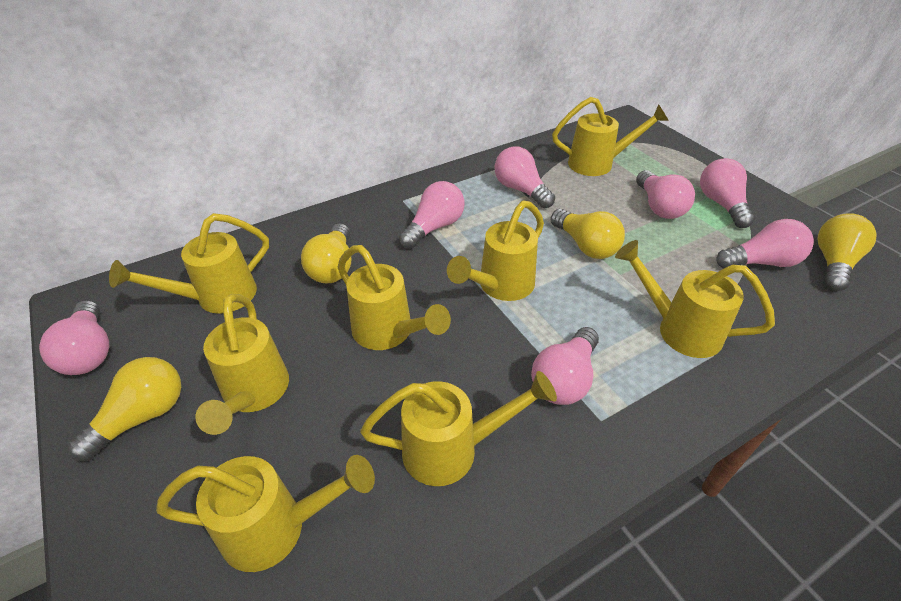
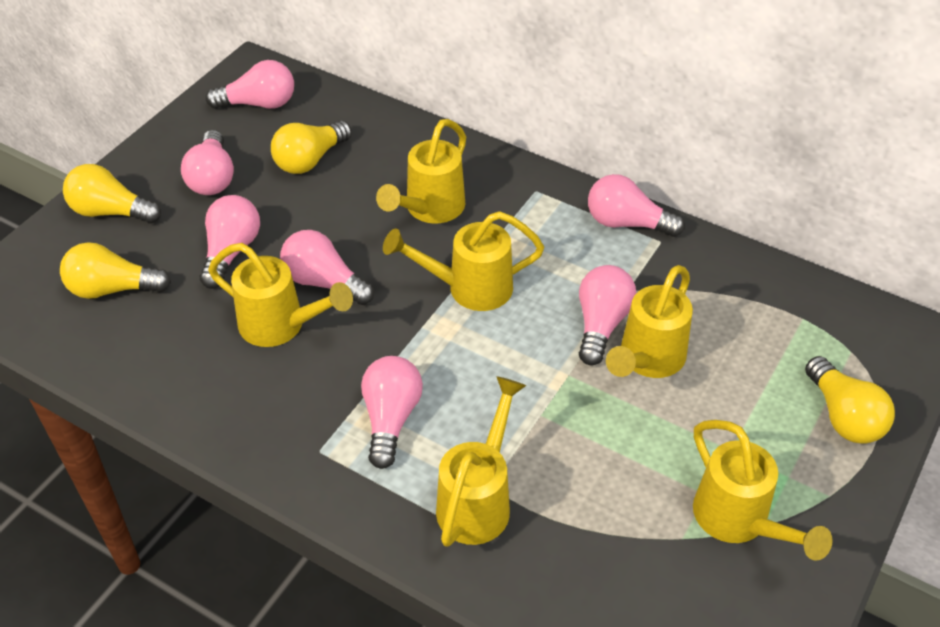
yellow watering can: 8 -> 6

